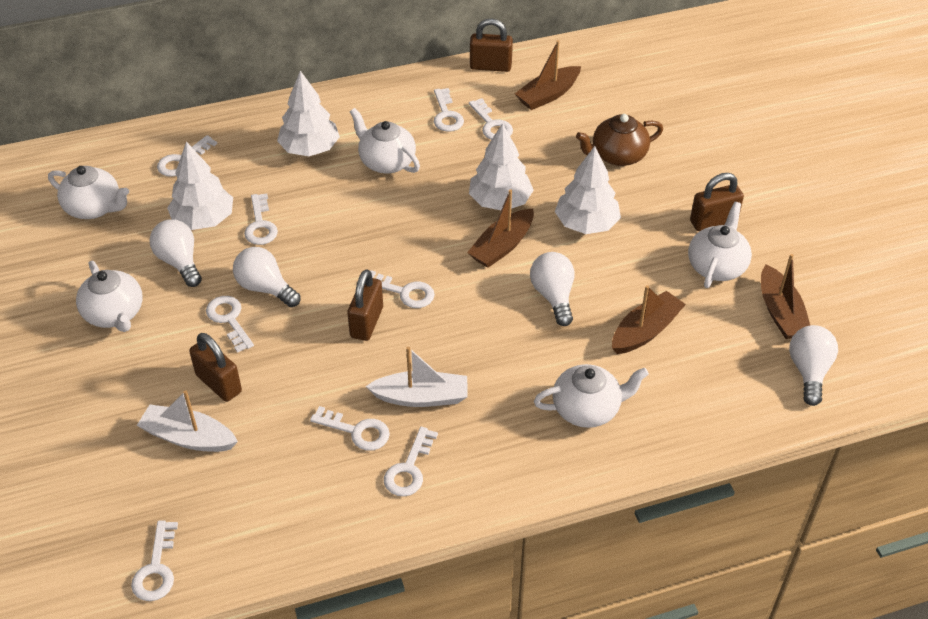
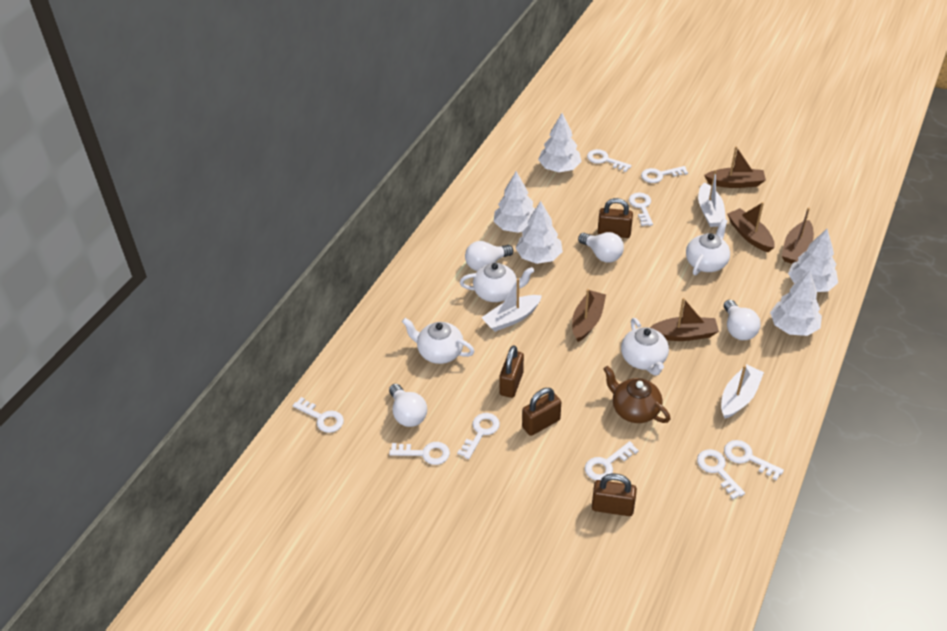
brown boat: 4 -> 5
white boat: 2 -> 3
white teapot: 5 -> 4
white tree: 4 -> 5

